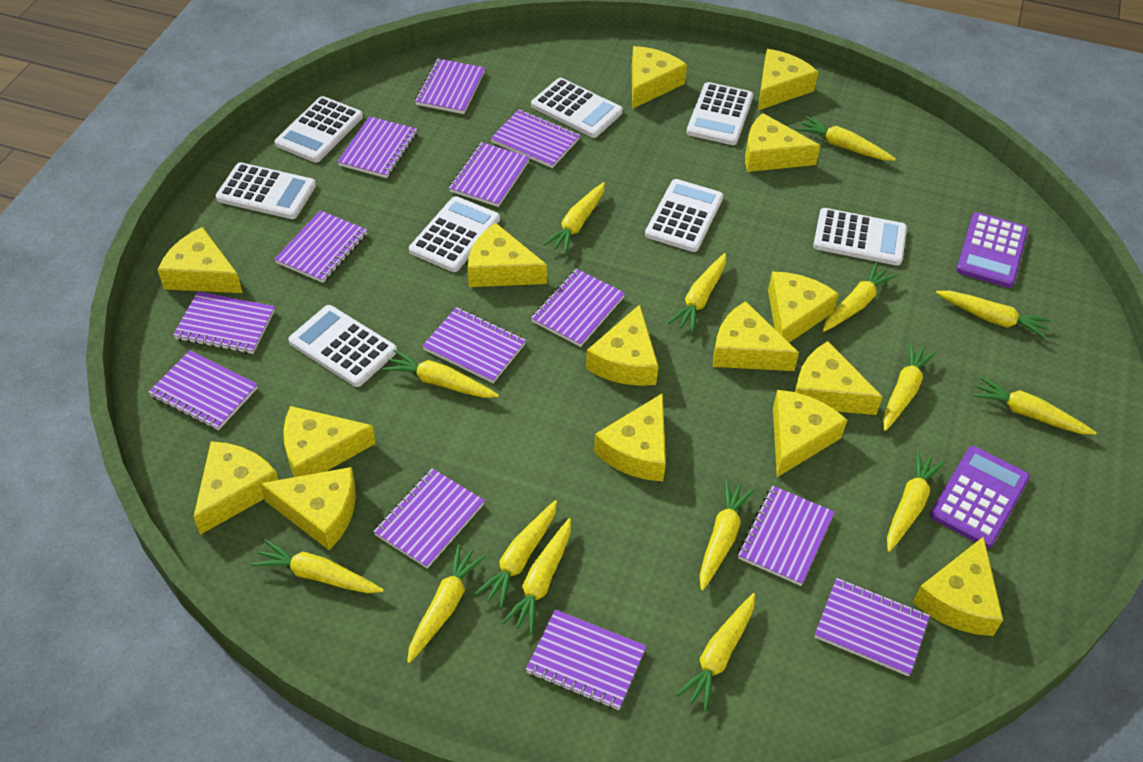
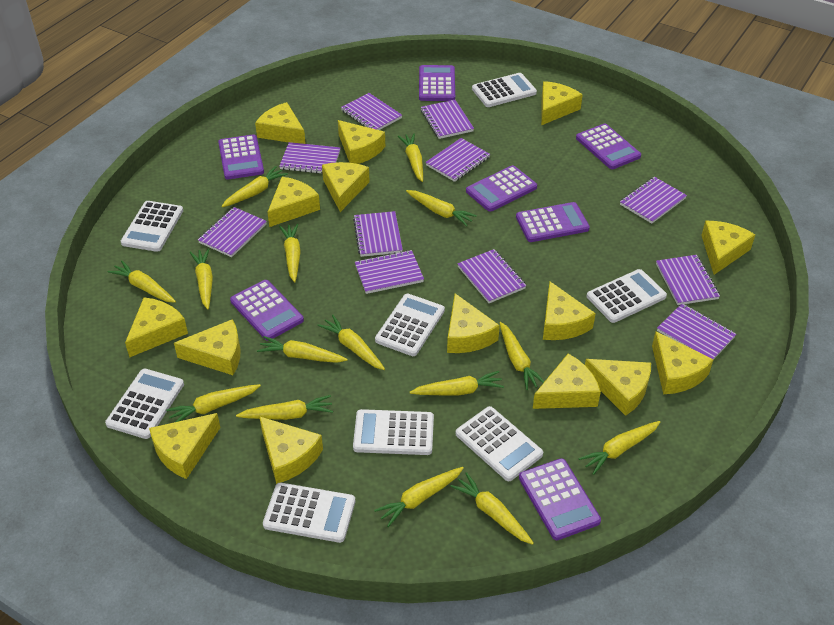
purple calculator: 2 -> 7
purple notebook: 13 -> 11

